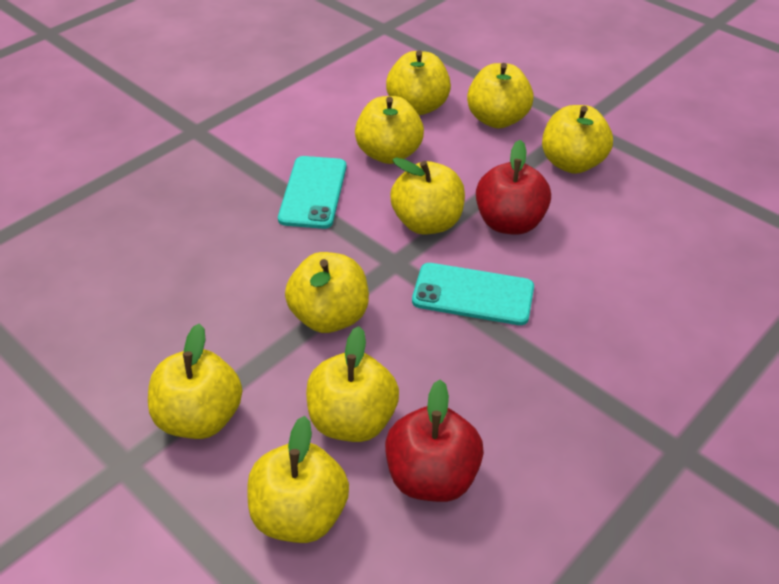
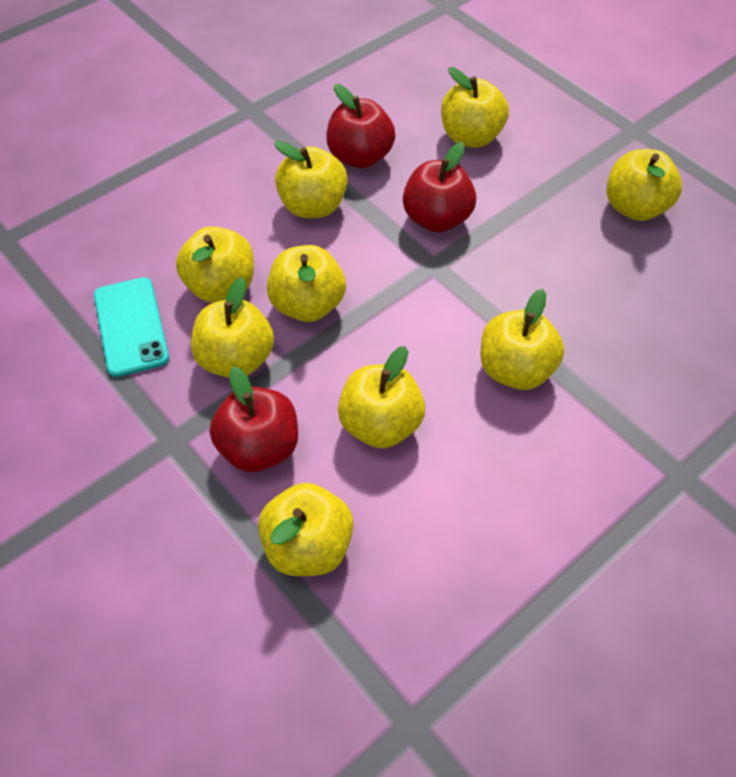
red apple: 2 -> 3
turquoise phone: 2 -> 1

